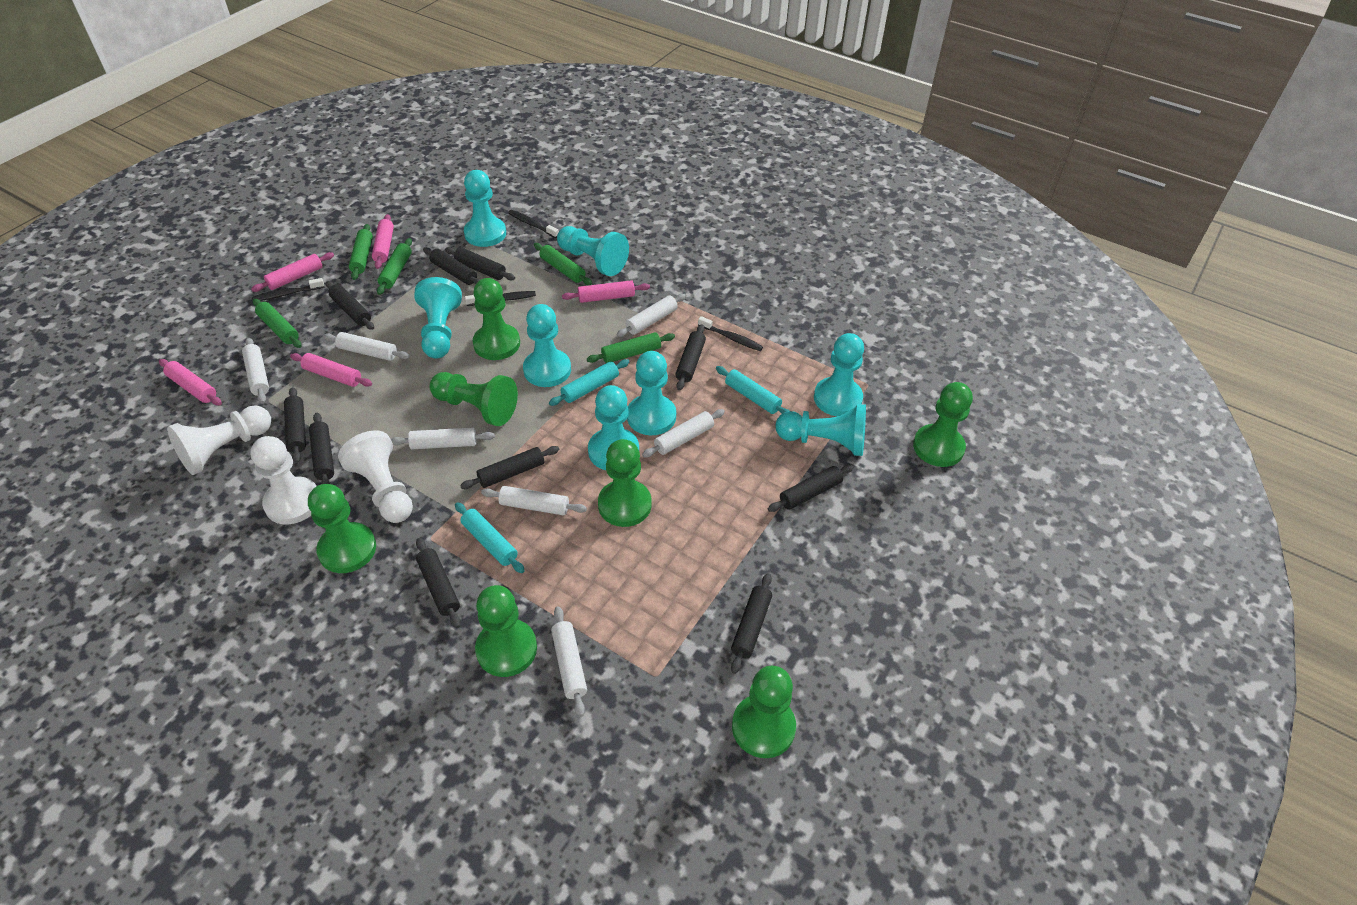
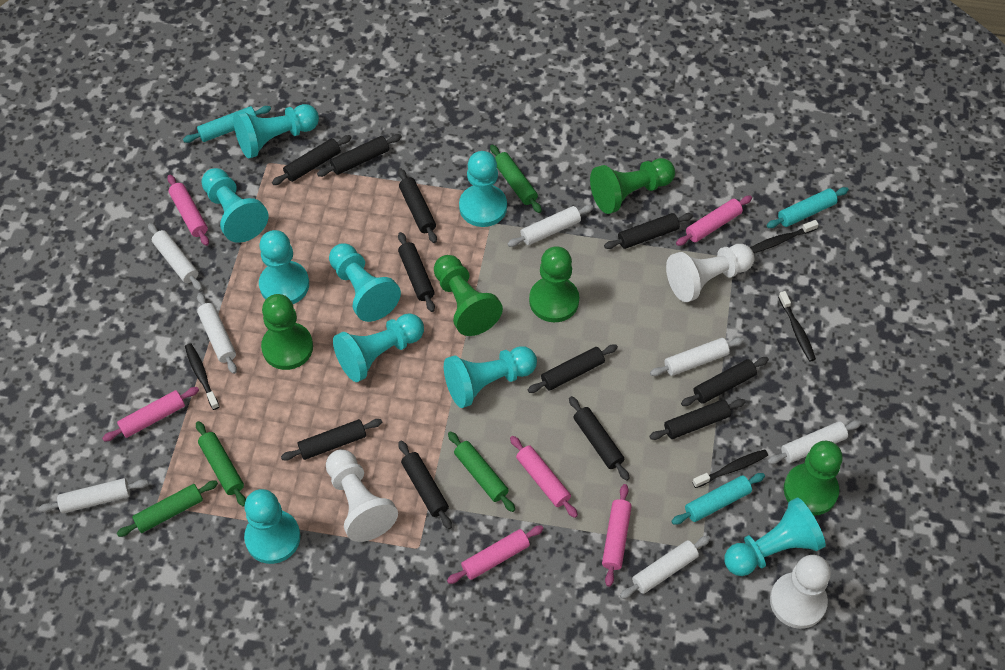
black rolling pin: 10 -> 11
green pawn: 7 -> 5
green rolling pin: 5 -> 4
pink rolling pin: 5 -> 6
turquoise pawn: 8 -> 9

